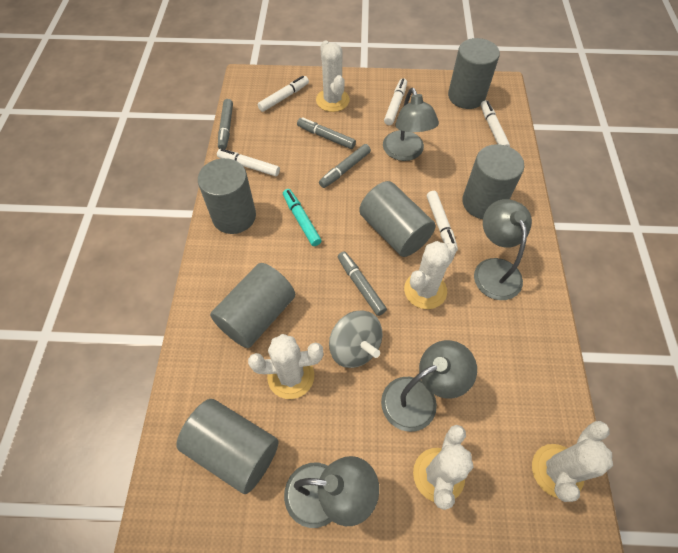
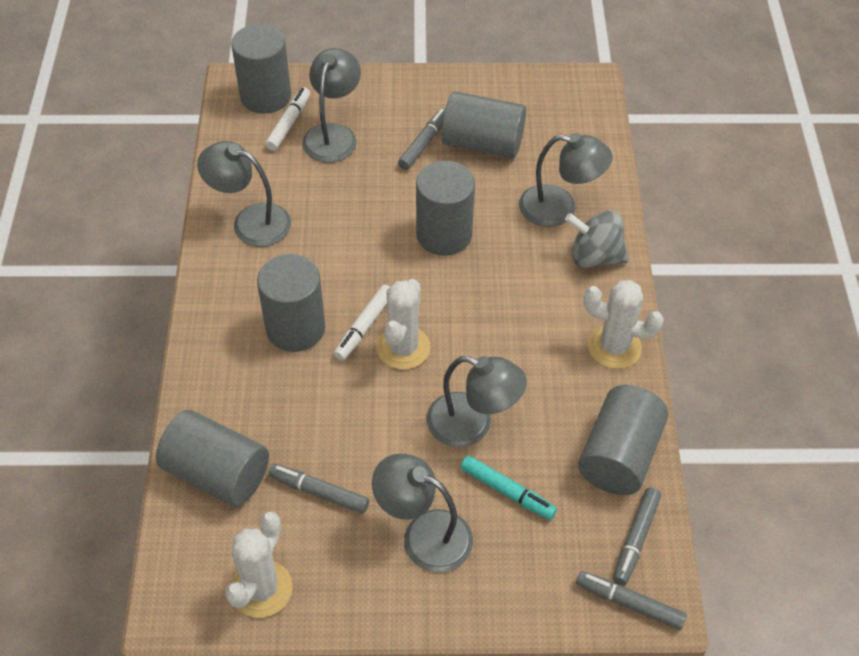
grey lamp: 4 -> 5
white cactus: 5 -> 3
white marker: 5 -> 2

